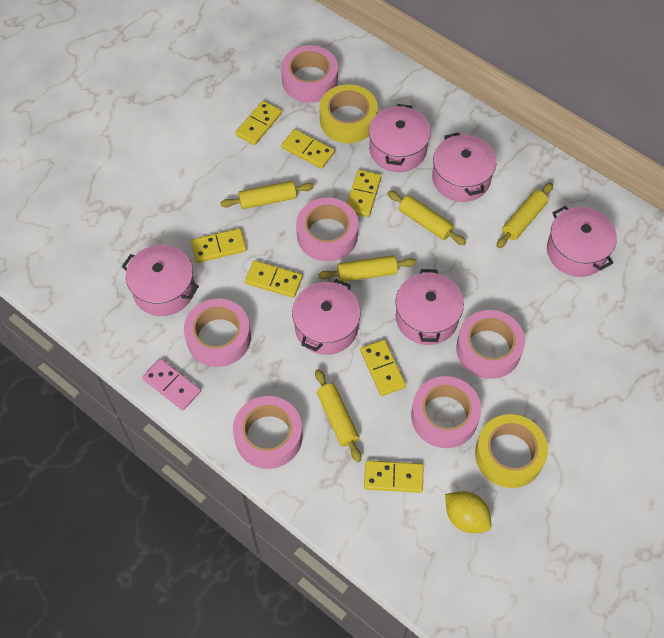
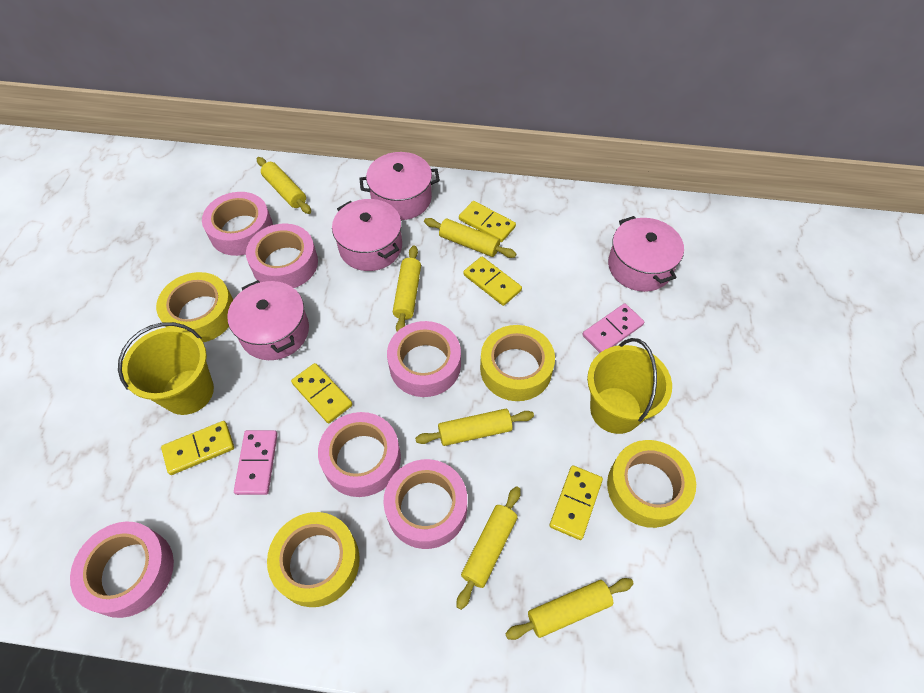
pink domino: 1 -> 2
pink pot: 6 -> 4
yellow bucket: 0 -> 2
yellow domino: 7 -> 5
yellow lemon: 1 -> 0
yellow rolling pin: 5 -> 6
yellow tape: 2 -> 4

